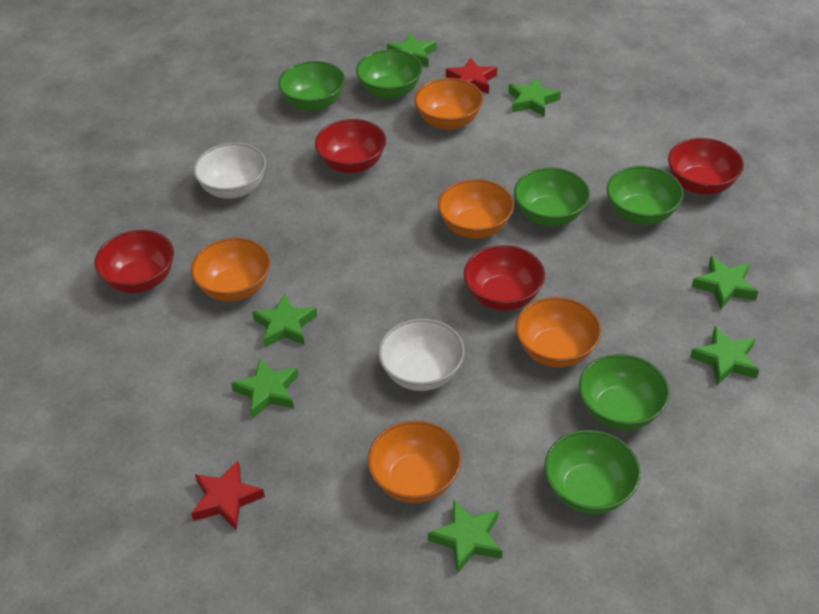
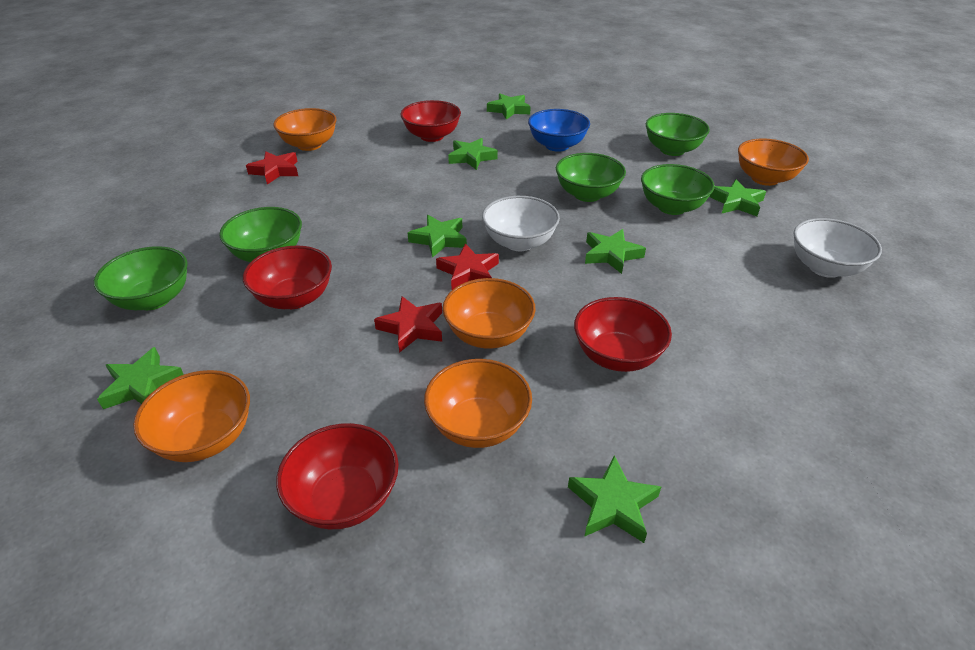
blue bowl: 0 -> 1
green bowl: 6 -> 5
red star: 2 -> 3

